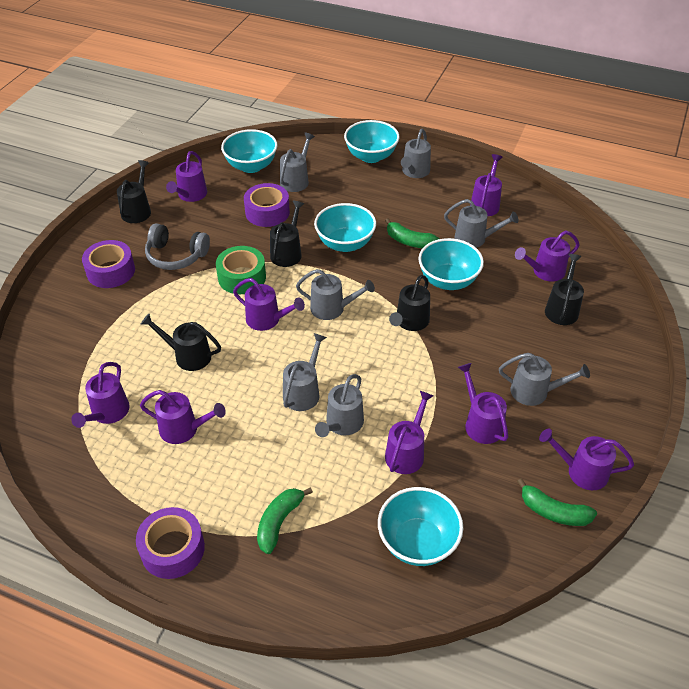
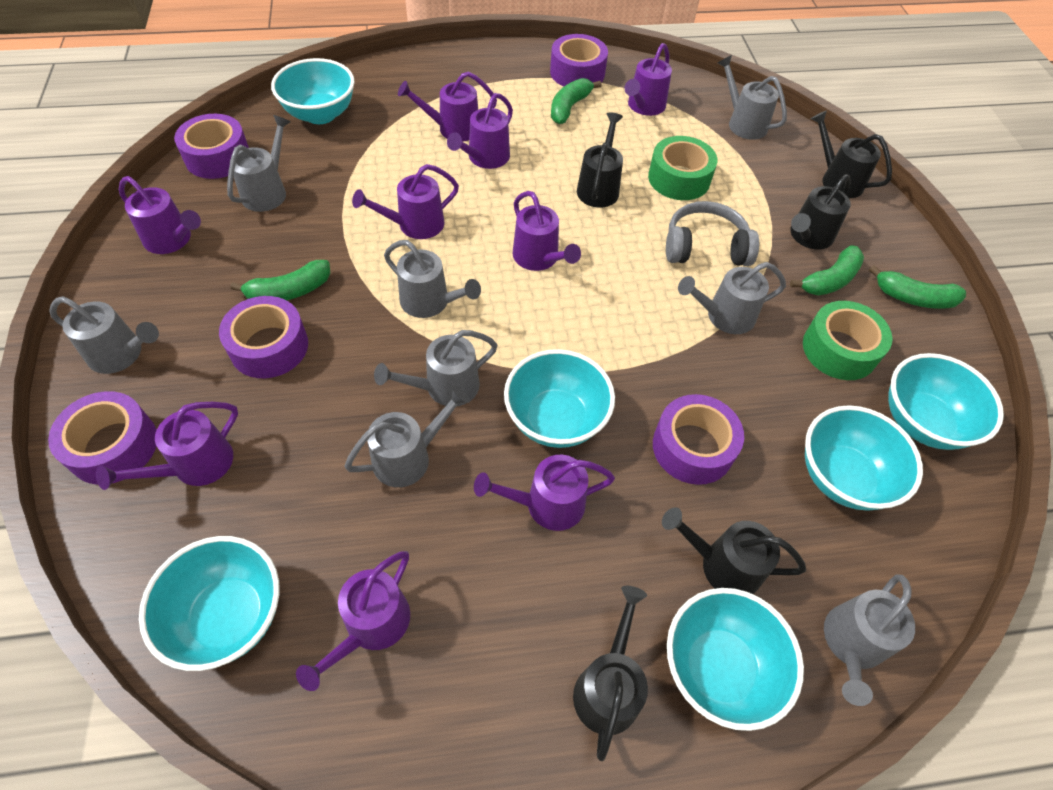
green banana: 3 -> 4
green tape: 1 -> 2
grey watering can: 7 -> 8
purple tape: 3 -> 5
turquoise bowl: 5 -> 6

